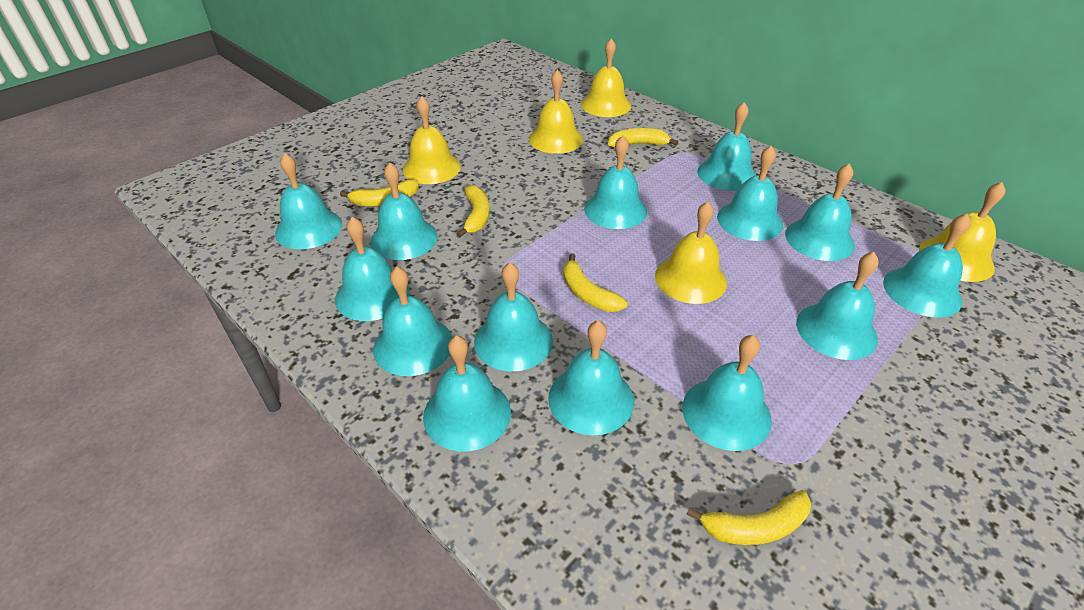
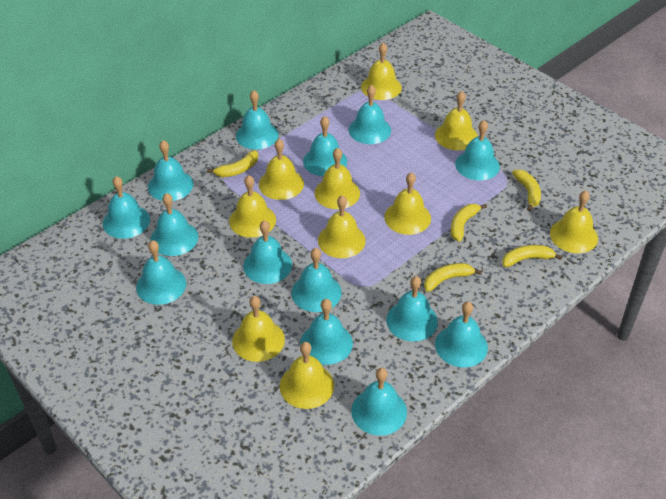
yellow bell: 5 -> 10

